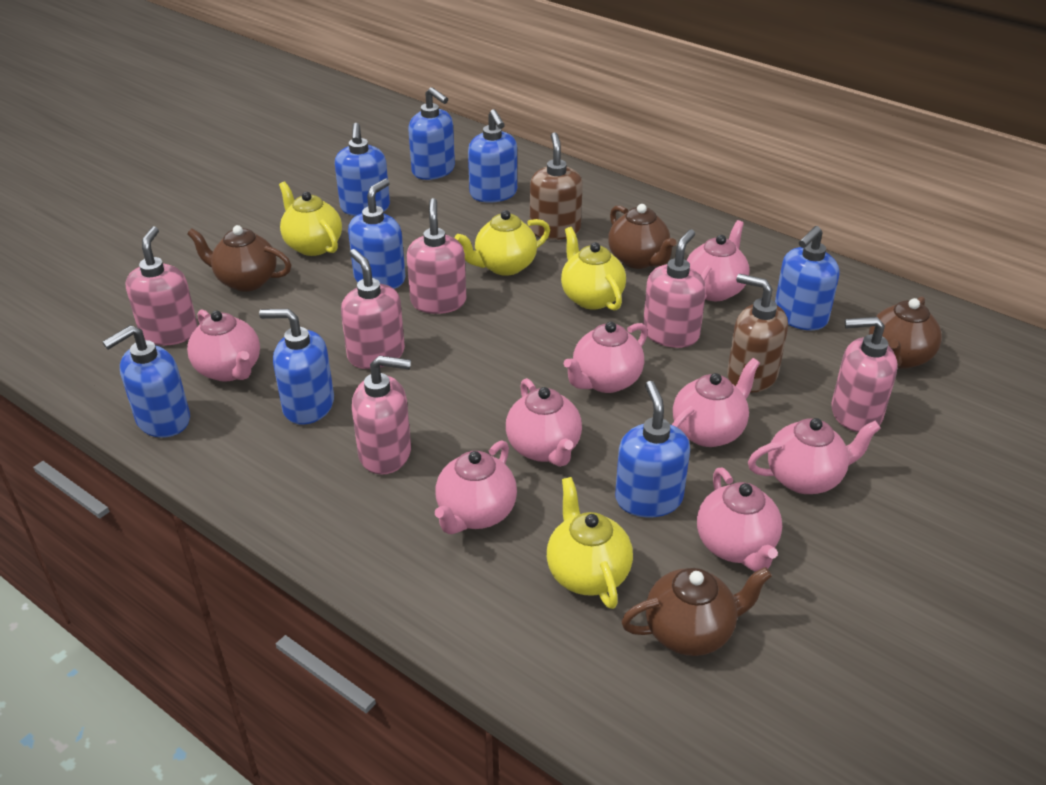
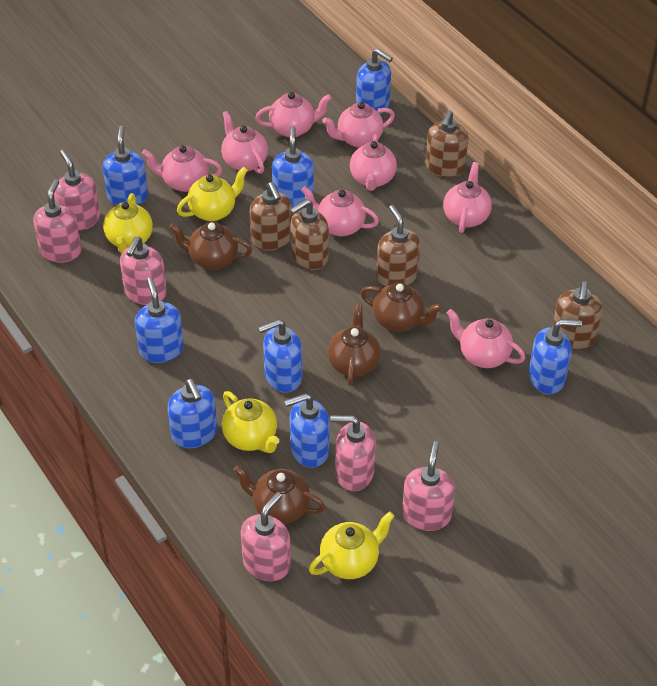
brown soap dispenser: 2 -> 5

